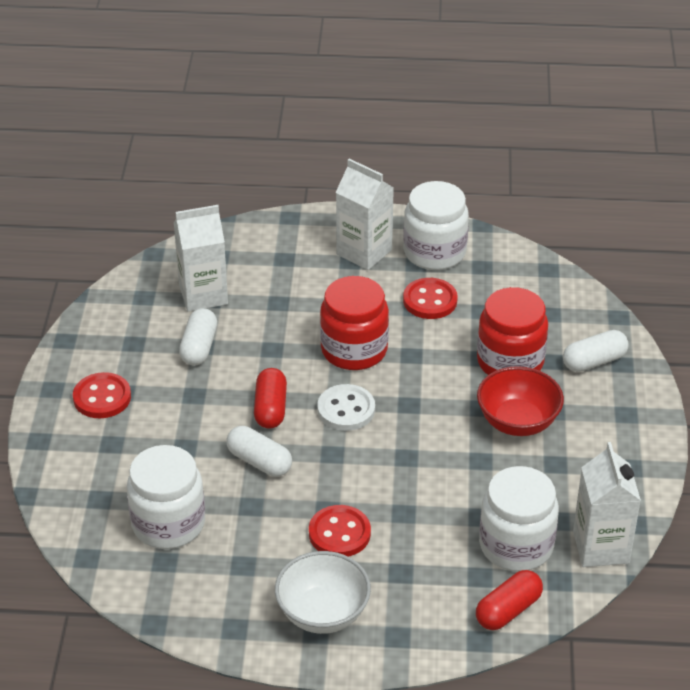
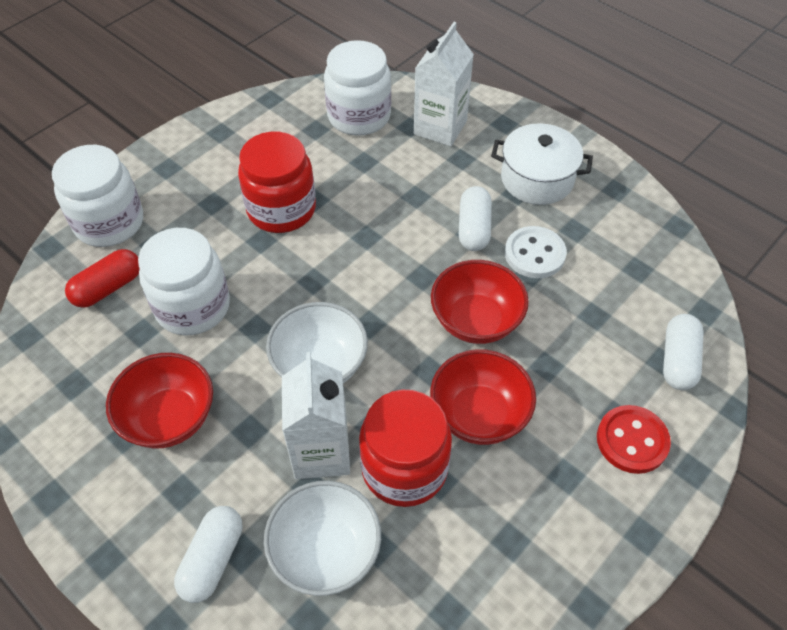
red bowl: 1 -> 3
red button: 3 -> 1
red capsule: 2 -> 1
white bowl: 1 -> 2
white carton: 3 -> 2
white pot: 0 -> 1

